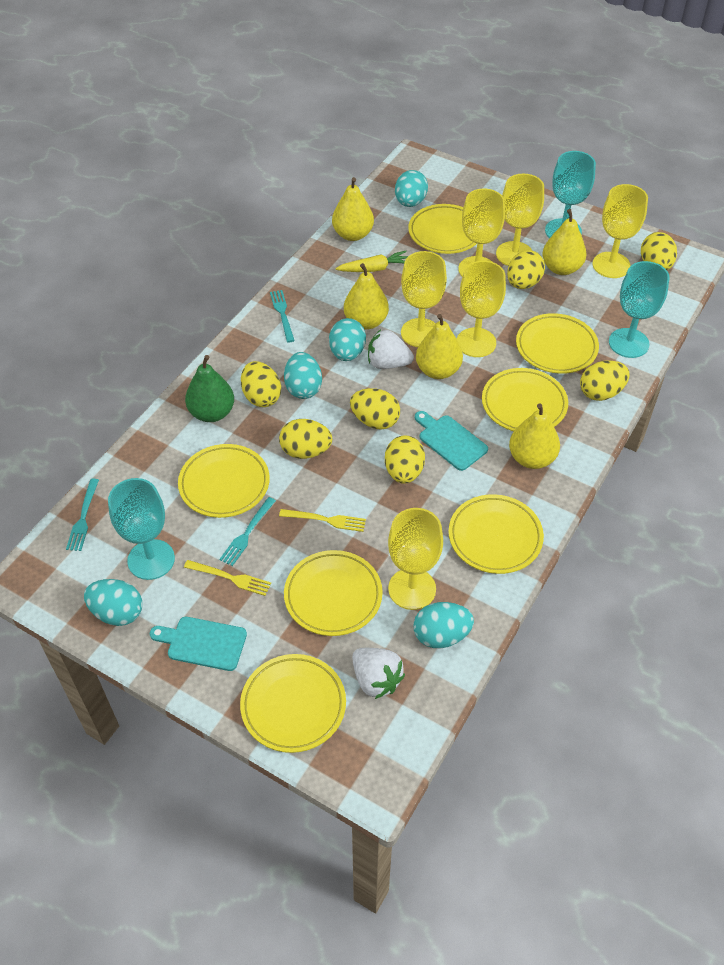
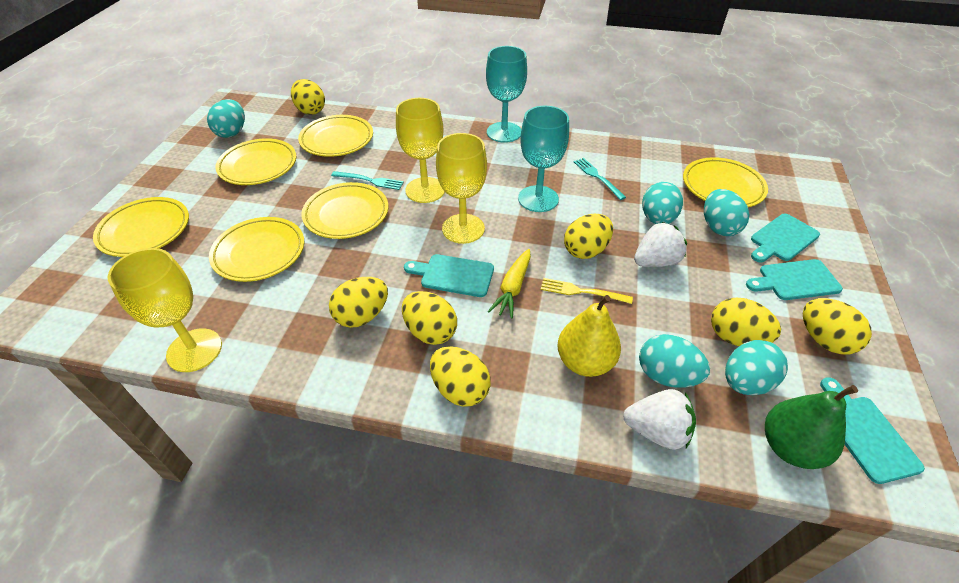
turquoise cutting board: 2 -> 4
turquoise fork: 3 -> 2
turquoise goblet: 3 -> 2
yellow fork: 2 -> 1
yellow goblet: 6 -> 3
yellow pear: 5 -> 1
yellow plate: 7 -> 6

